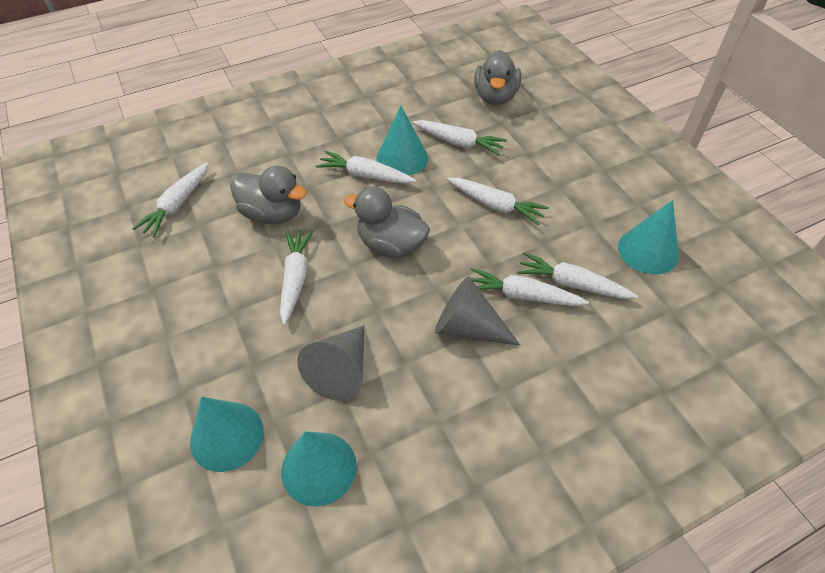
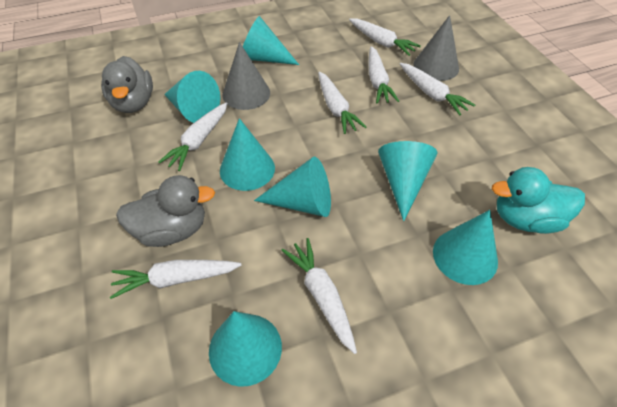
grey duck: 3 -> 2
turquoise cone: 4 -> 7
turquoise duck: 0 -> 1

